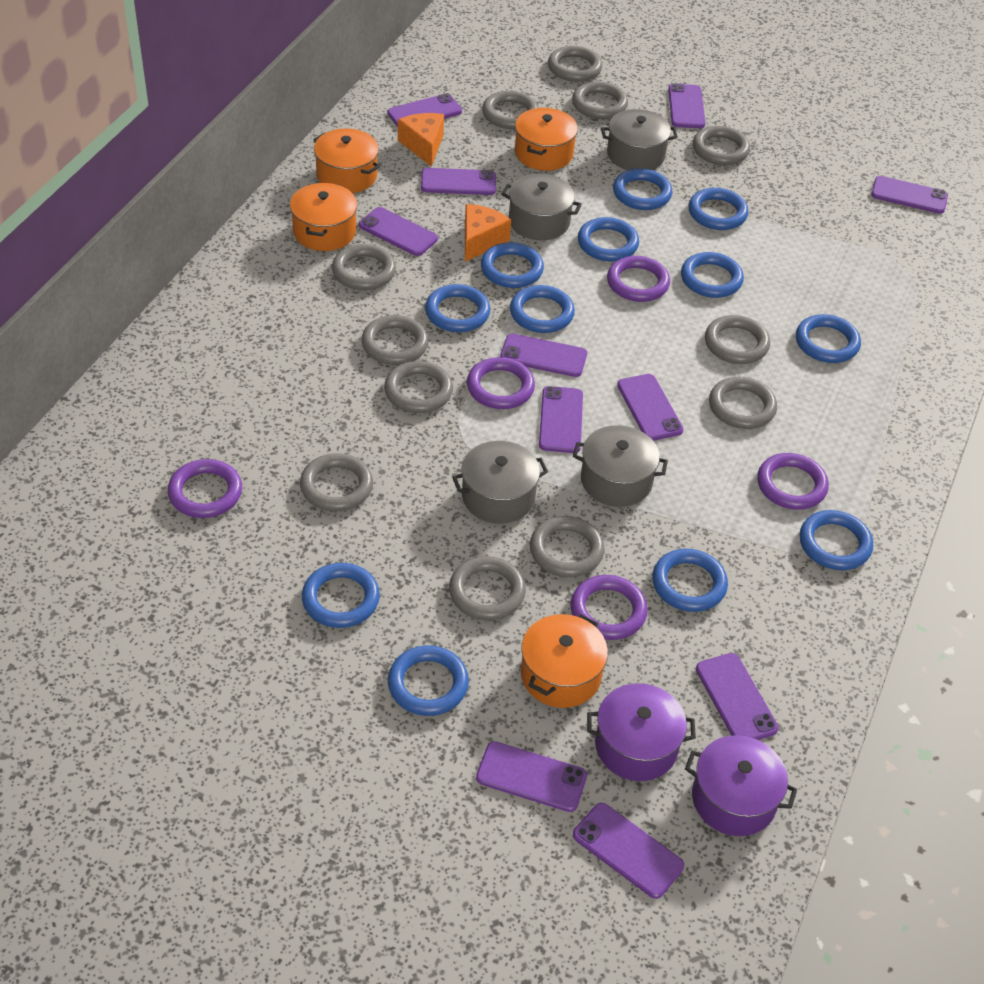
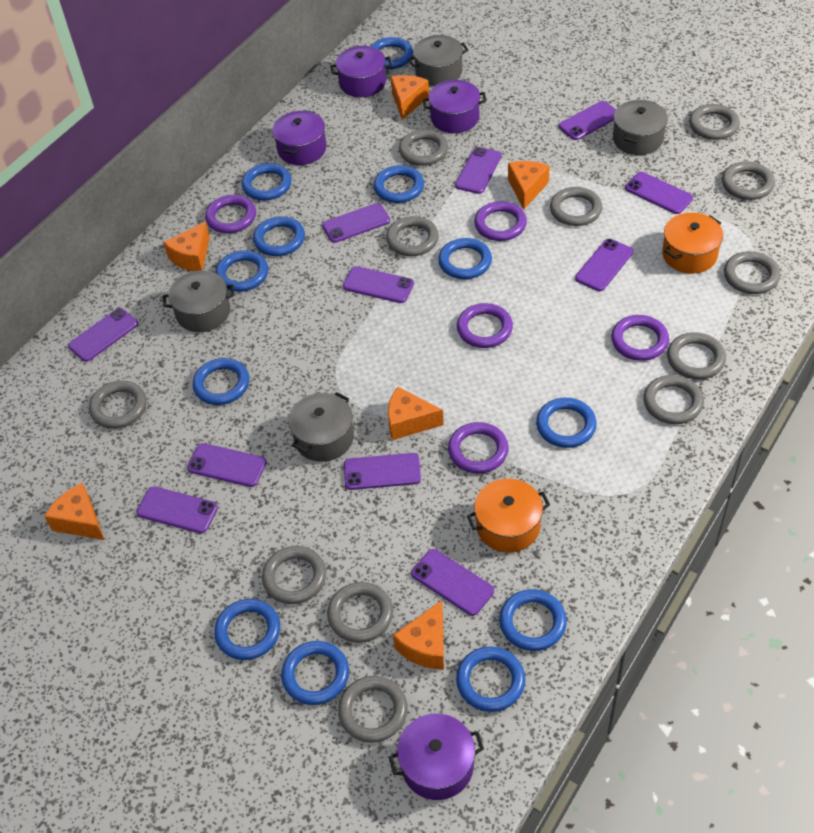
orange cheese: 2 -> 6
orange pot: 4 -> 2
purple pot: 2 -> 4

